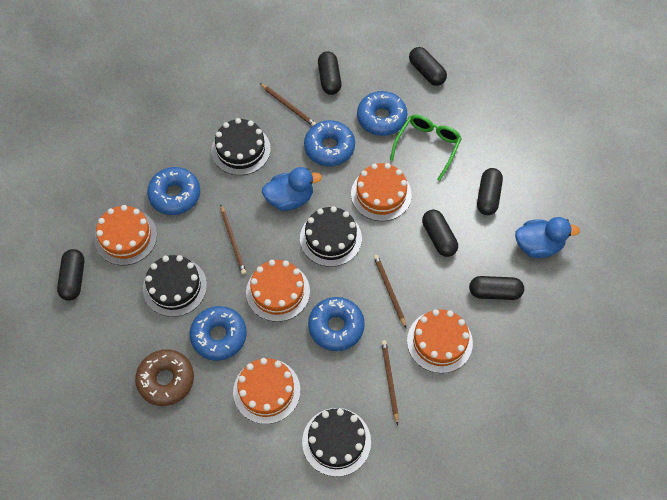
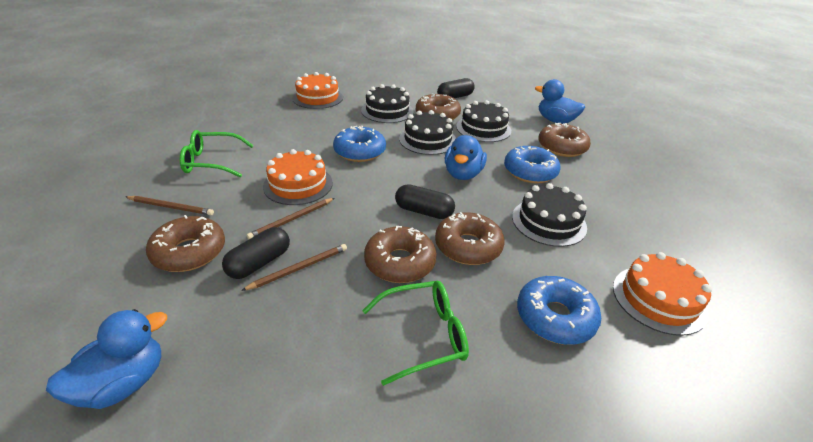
black capsule: 6 -> 3
blue donut: 5 -> 3
blue duck: 2 -> 3
brown donut: 1 -> 5
brown pencil: 4 -> 3
green glasses: 1 -> 2
orange cake: 5 -> 3

